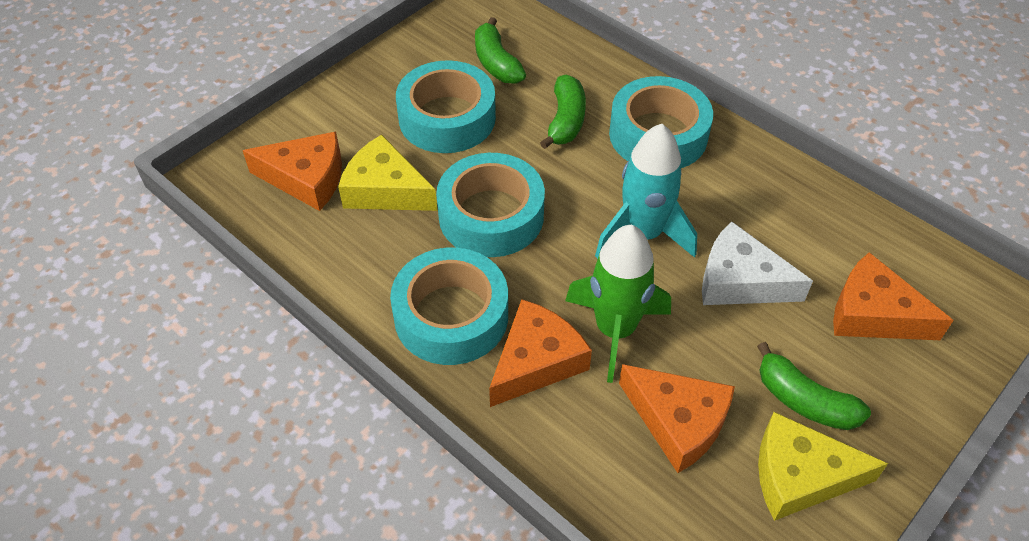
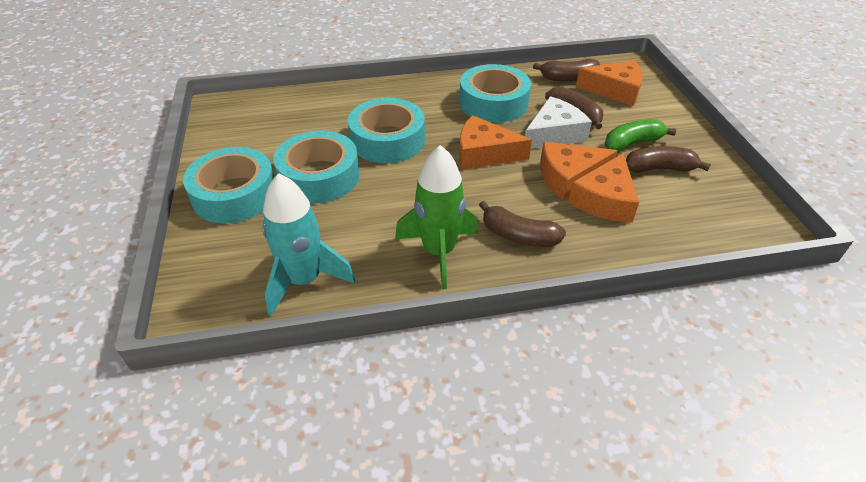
brown banana: 0 -> 4
green banana: 3 -> 1
yellow cheese: 2 -> 0

